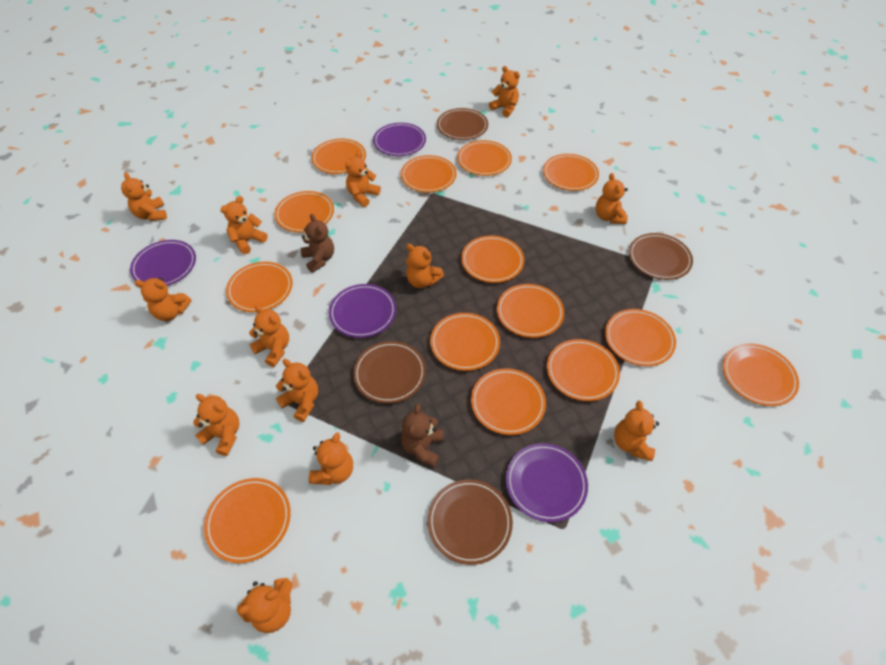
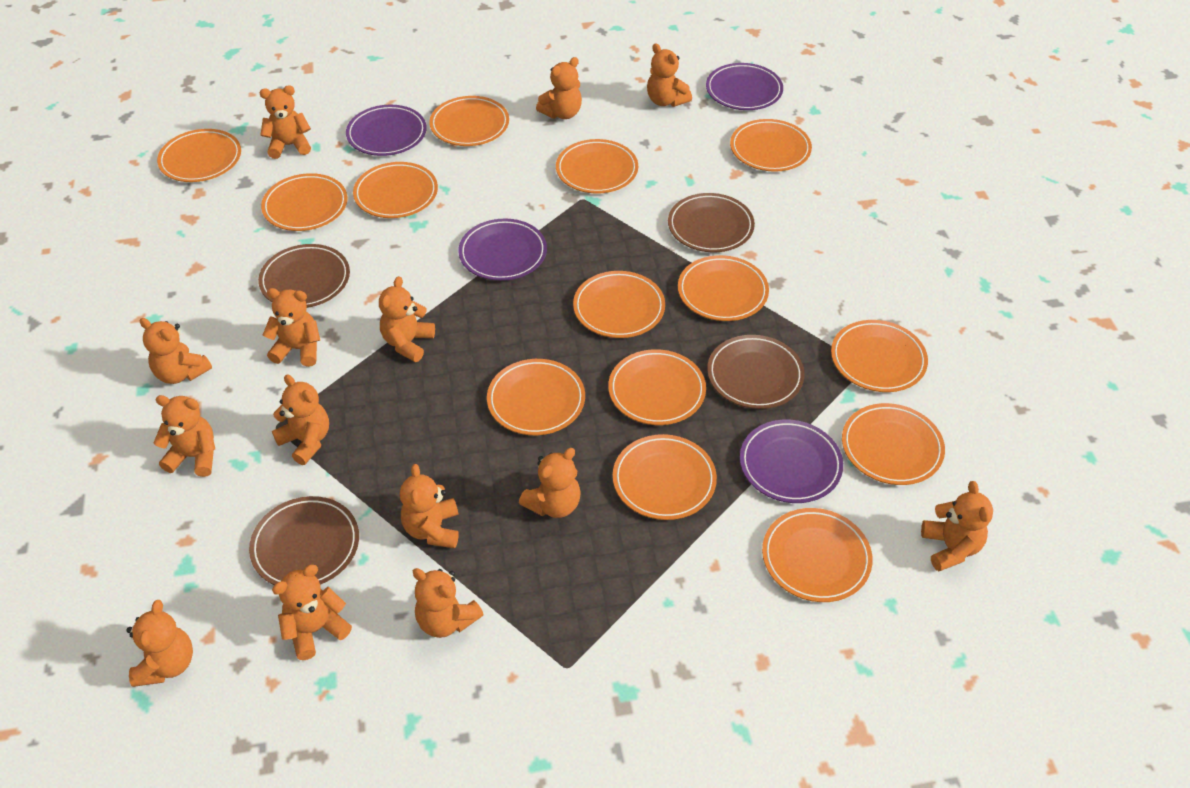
brown teddy bear: 2 -> 0
orange teddy bear: 13 -> 14

